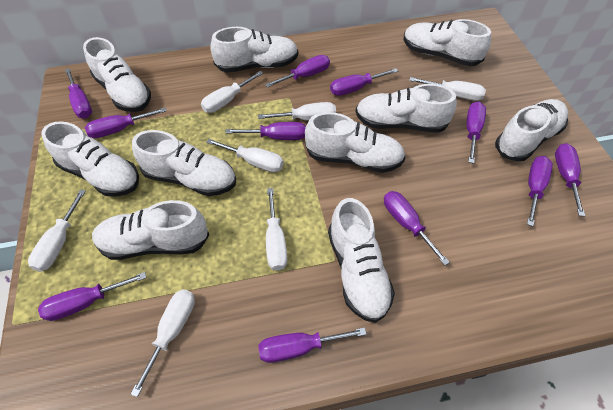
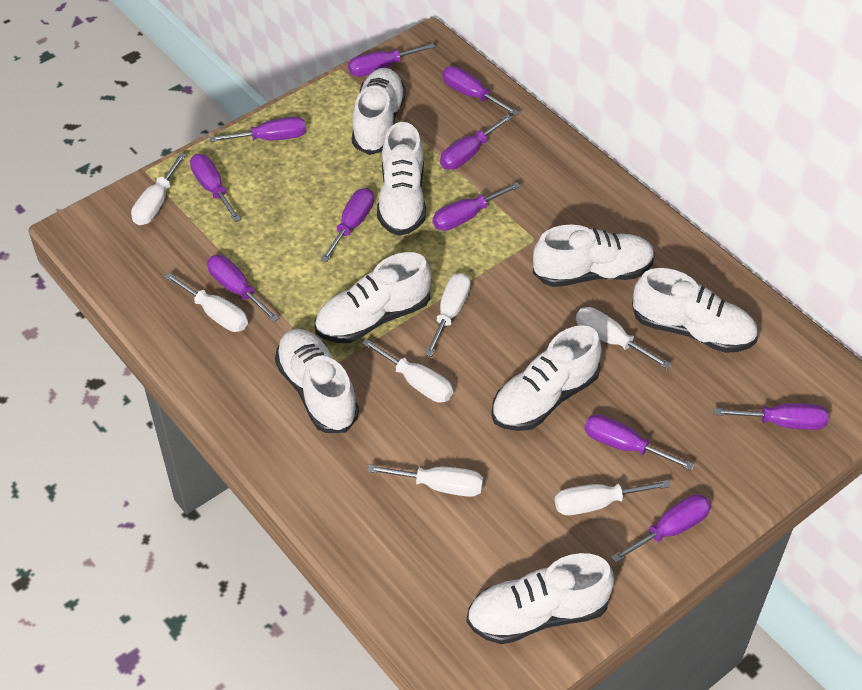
white shoe: 10 -> 8

